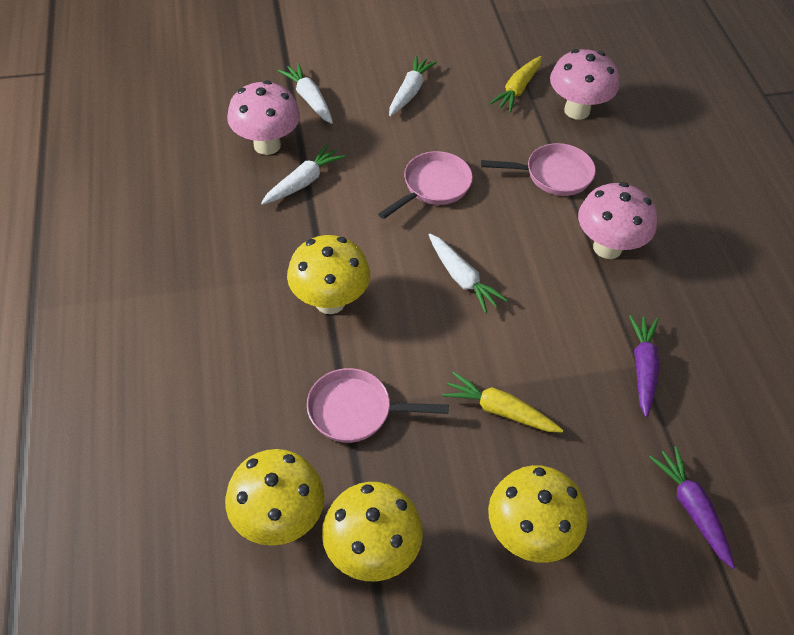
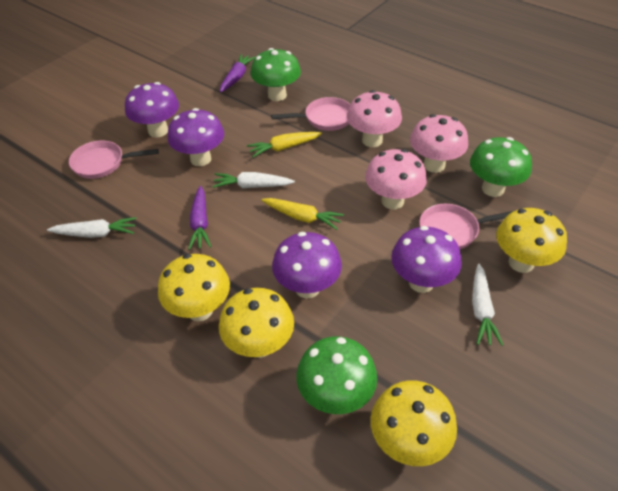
green mushroom: 0 -> 3
purple mushroom: 0 -> 4
white carrot: 4 -> 3

